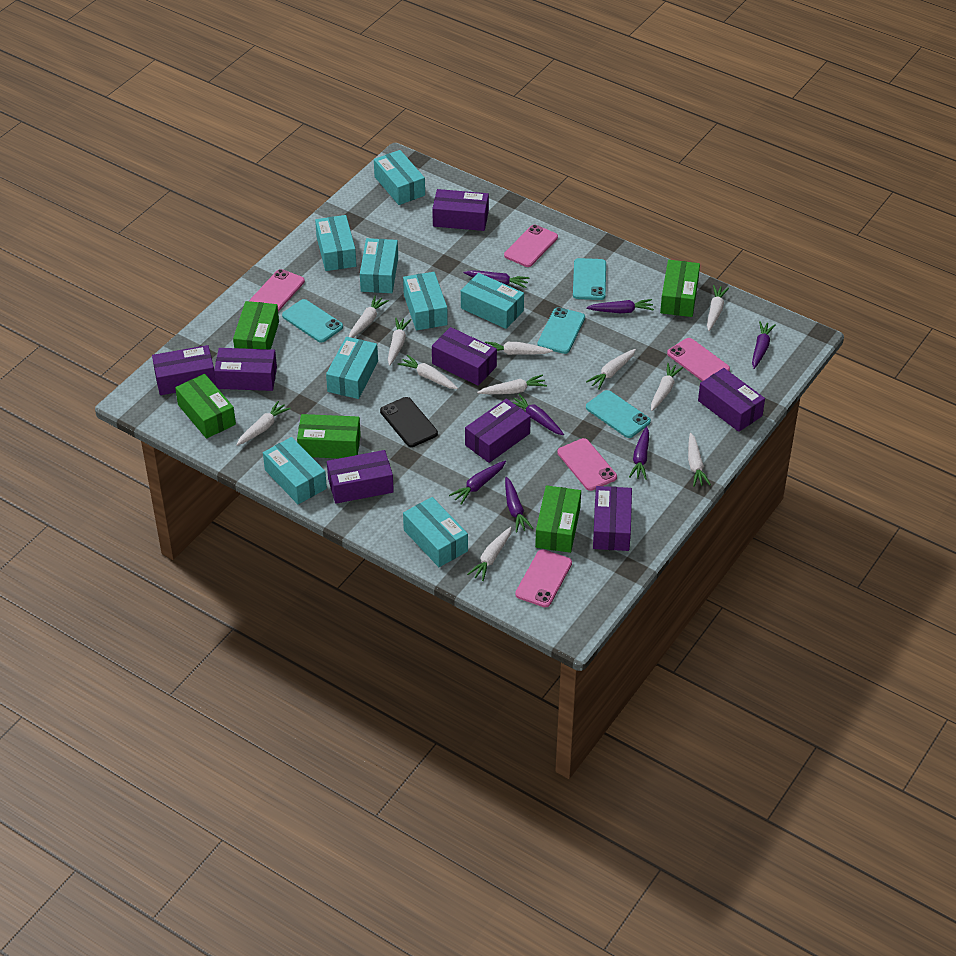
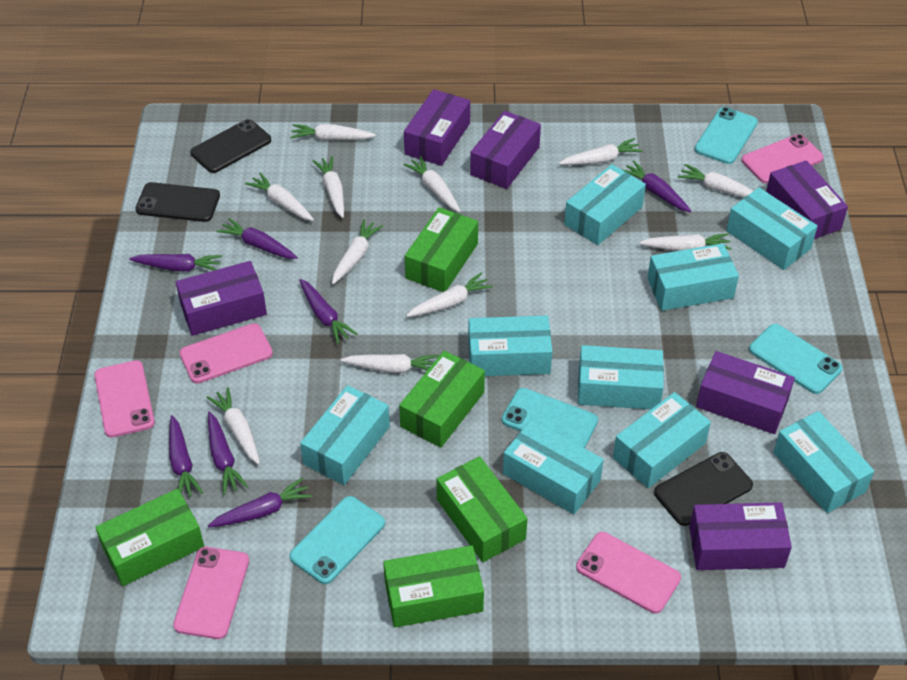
black phone: 1 -> 3
purple box: 8 -> 6
turquoise box: 8 -> 9

